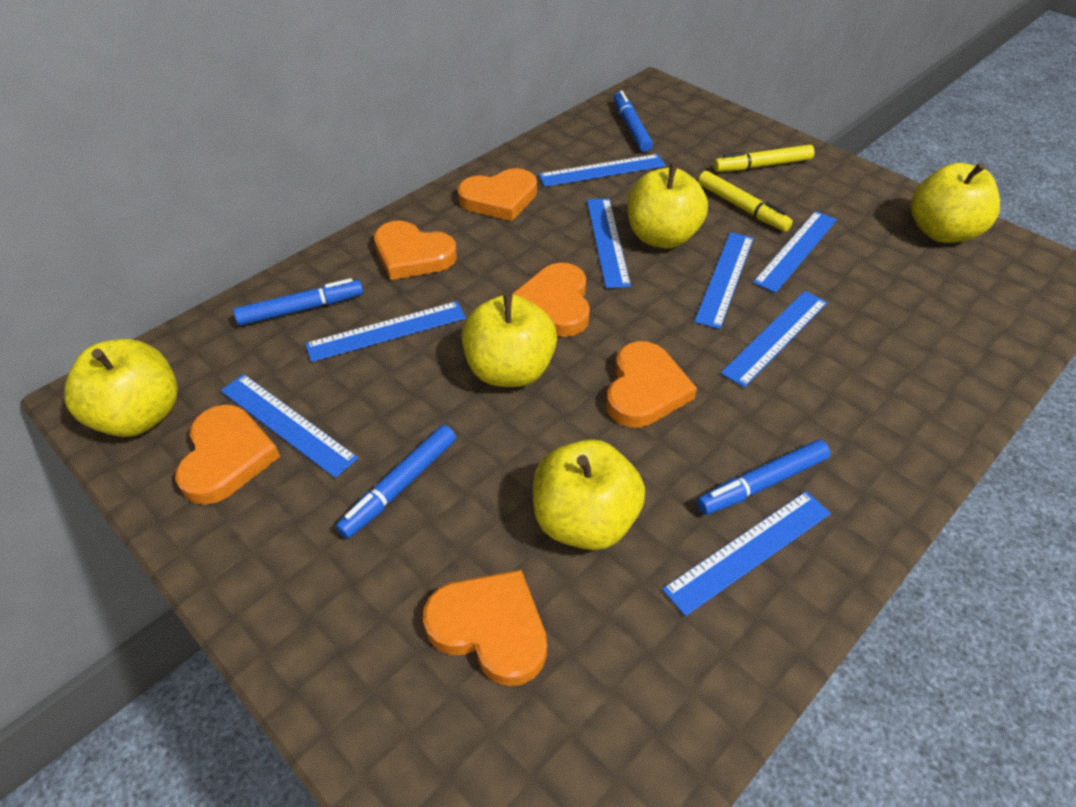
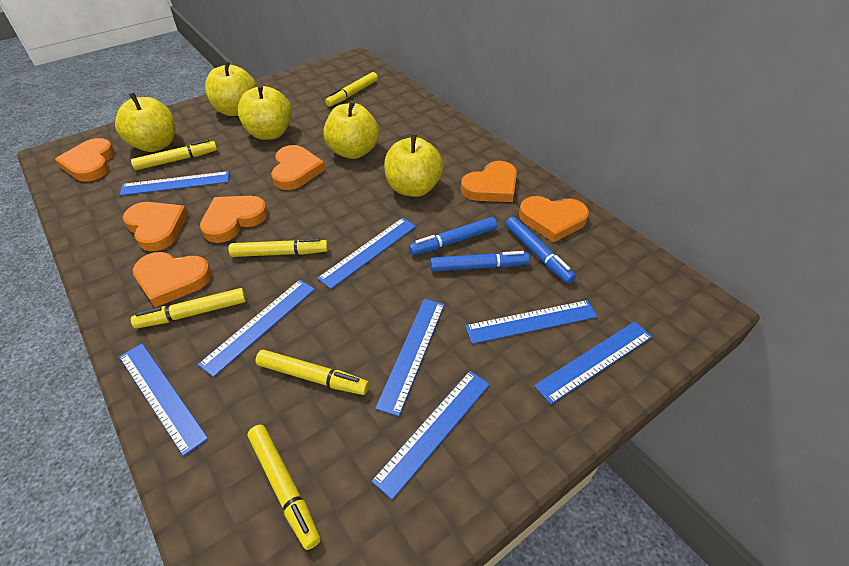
blue marker: 4 -> 3
orange heart: 6 -> 7
yellow marker: 2 -> 6

